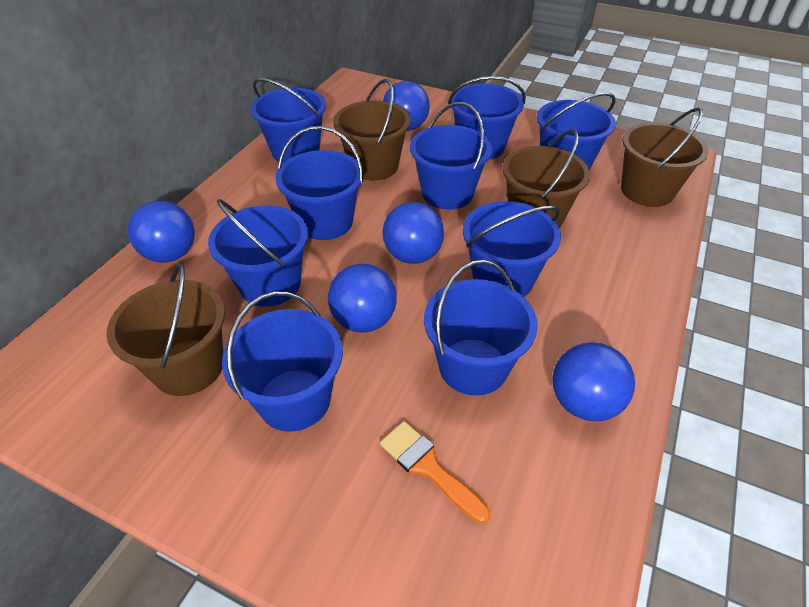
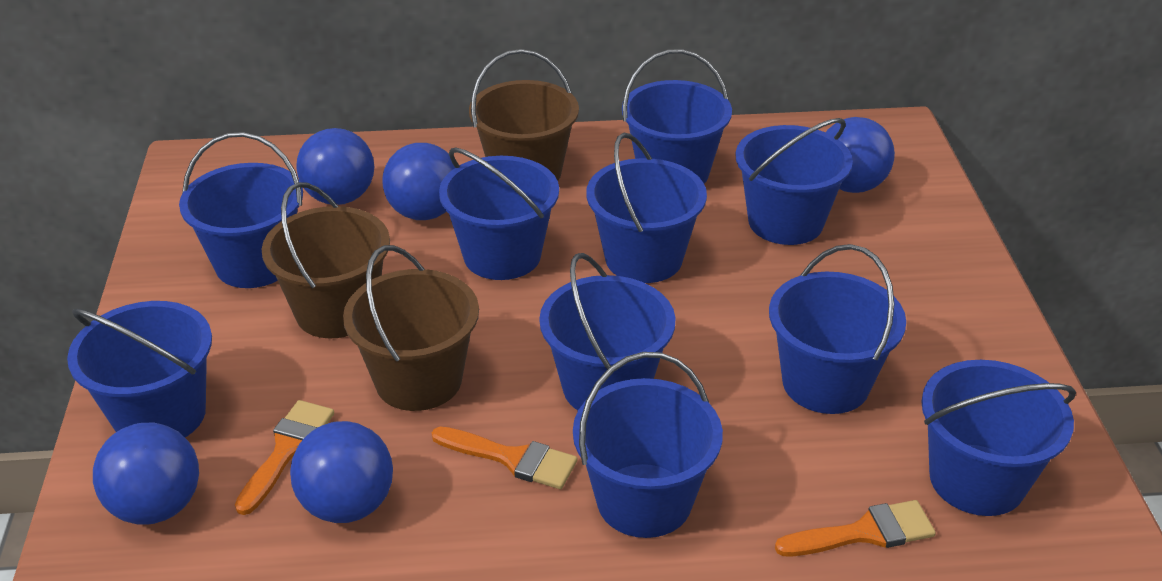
blue bucket: 9 -> 10
brown bucket: 4 -> 3
orange brush: 1 -> 3

